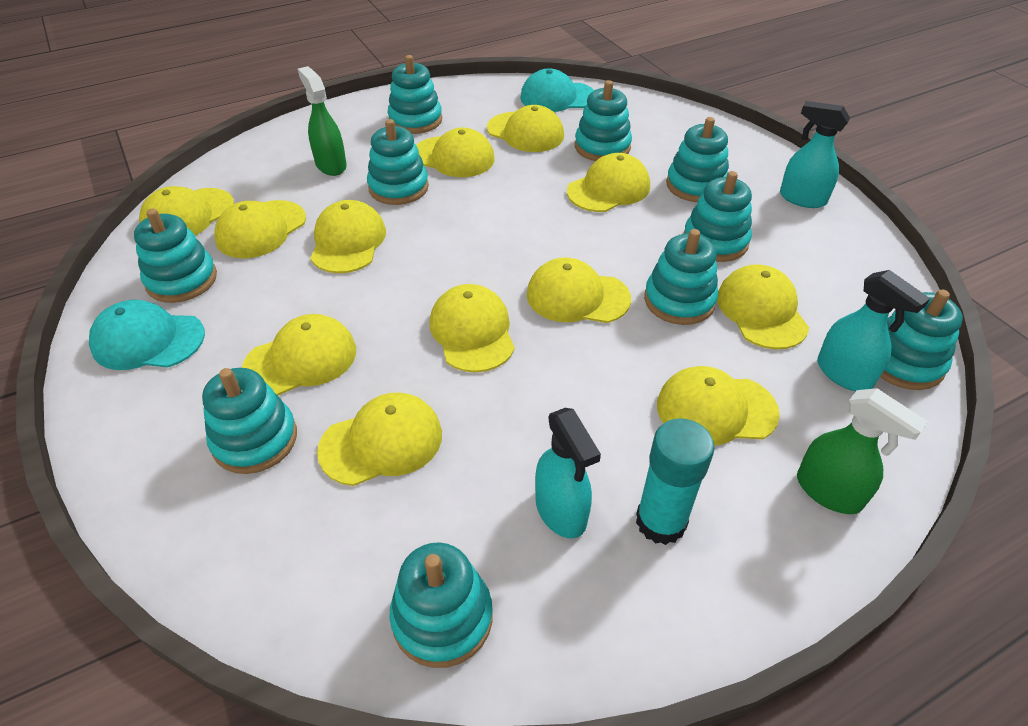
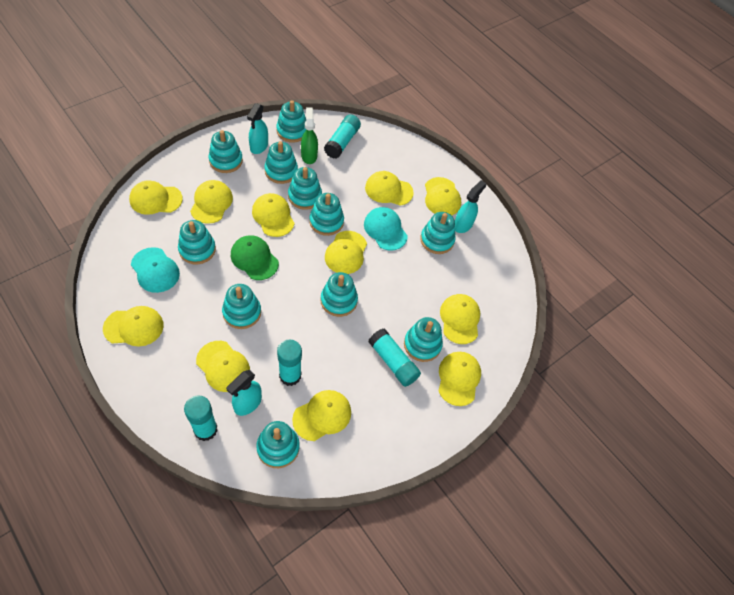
green cap: 0 -> 1
green spray bottle: 2 -> 1
turquoise glue stick: 1 -> 4
turquoise stacking toy: 10 -> 11
yellow cap: 12 -> 11

